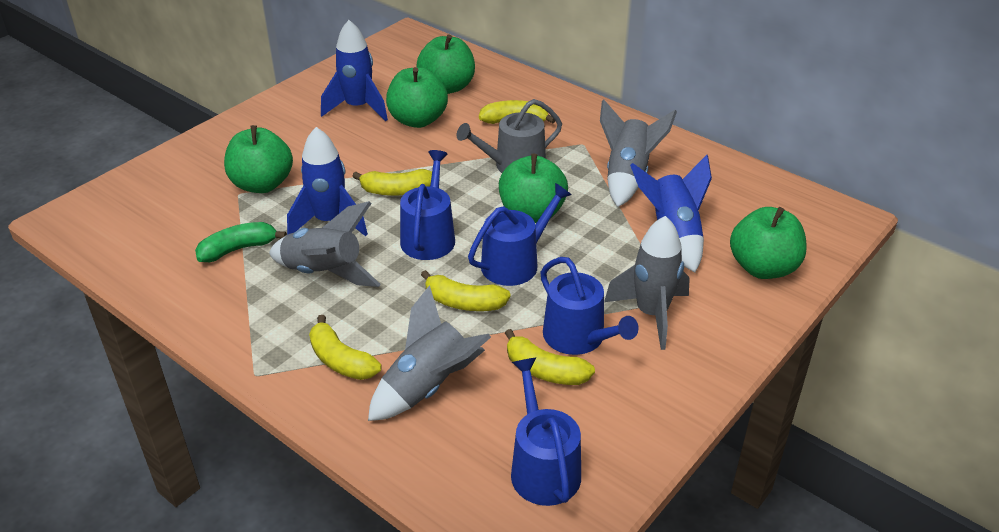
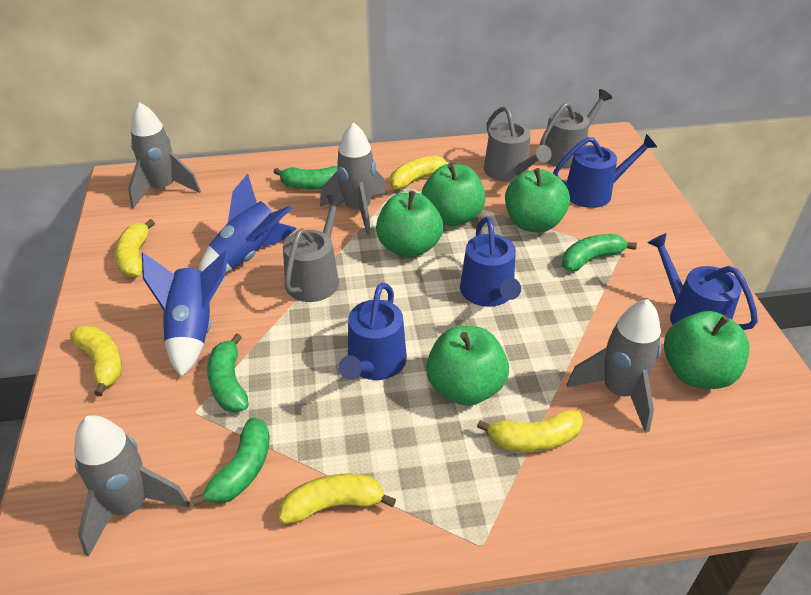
blue rocket: 3 -> 2
green banana: 1 -> 4
grey watering can: 1 -> 3

